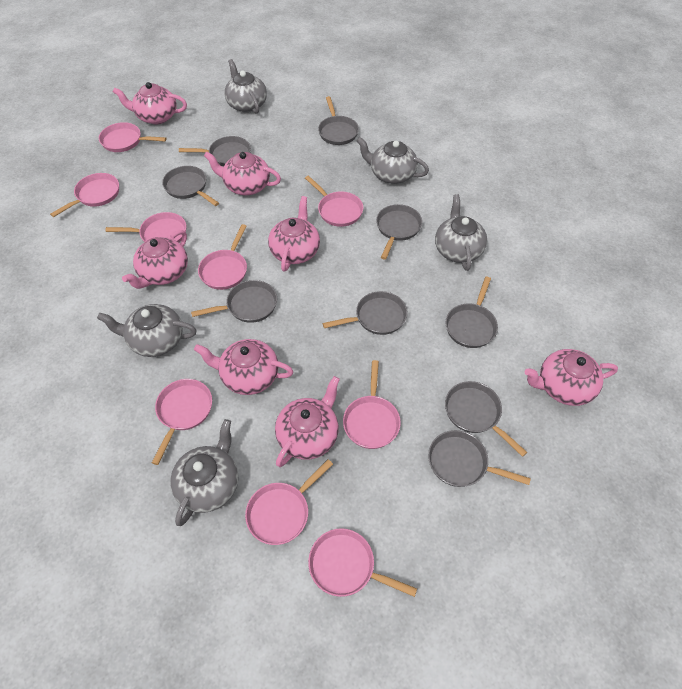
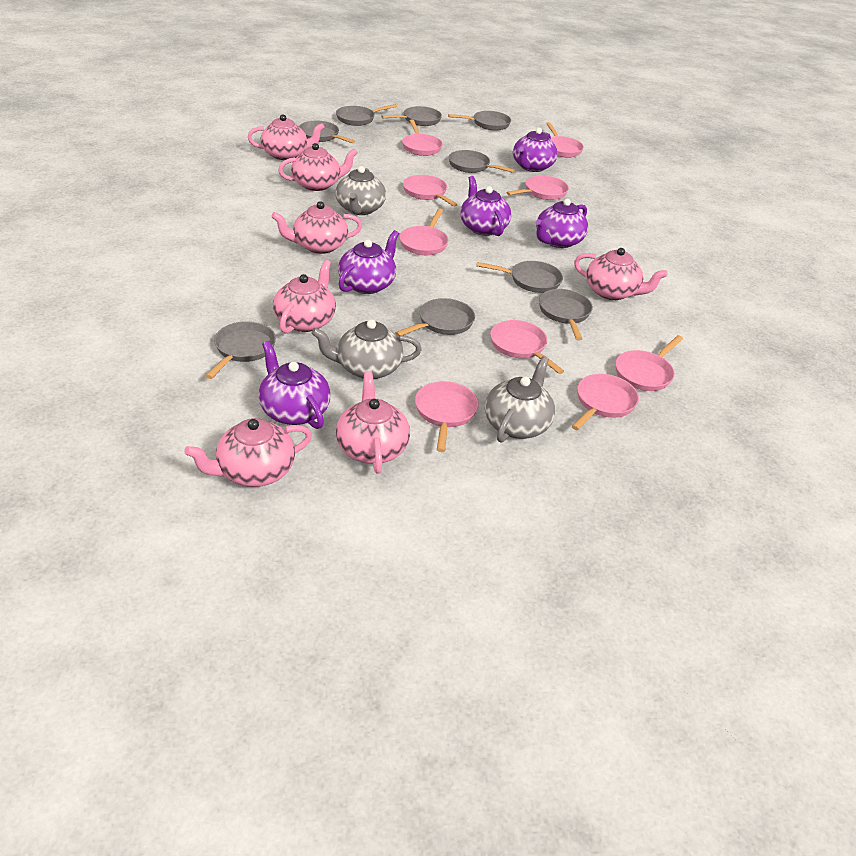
grey teapot: 5 -> 3
purple teapot: 0 -> 5

